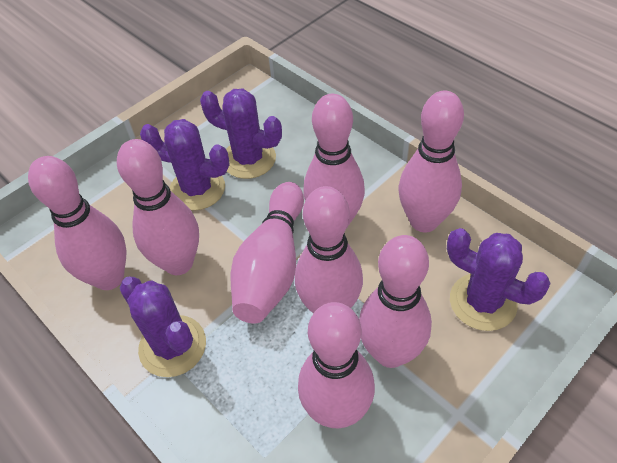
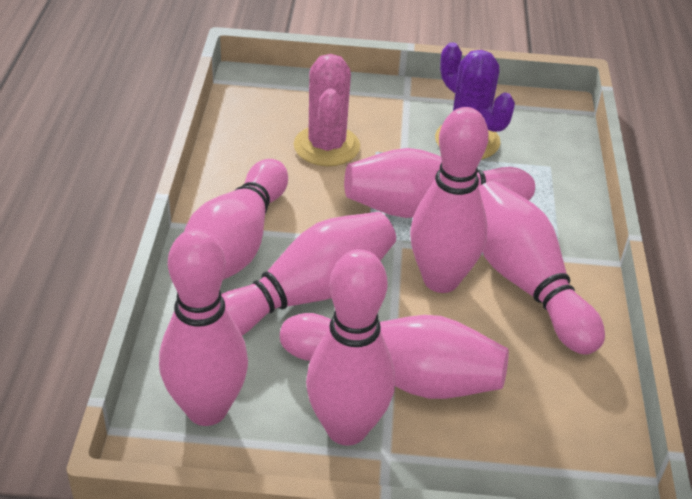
pink cactus: 0 -> 1
purple cactus: 4 -> 1

